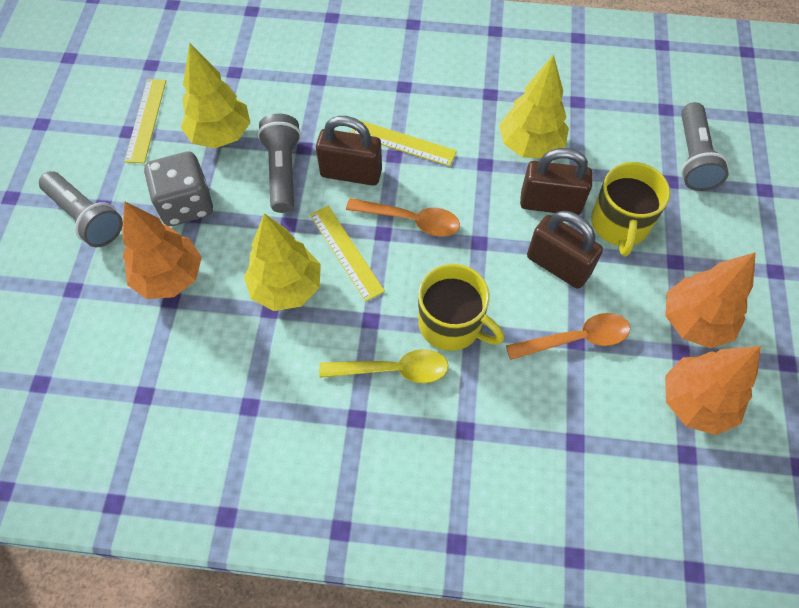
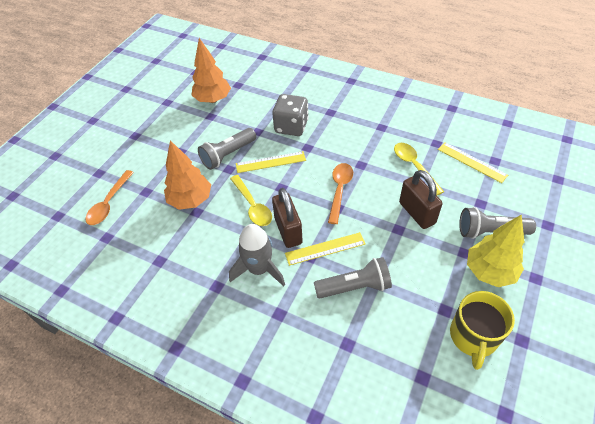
brown padlock: 3 -> 2
grey rocket: 0 -> 1
orange tree: 3 -> 2
yellow mug: 2 -> 1
yellow spoon: 1 -> 2
yellow tree: 3 -> 1

